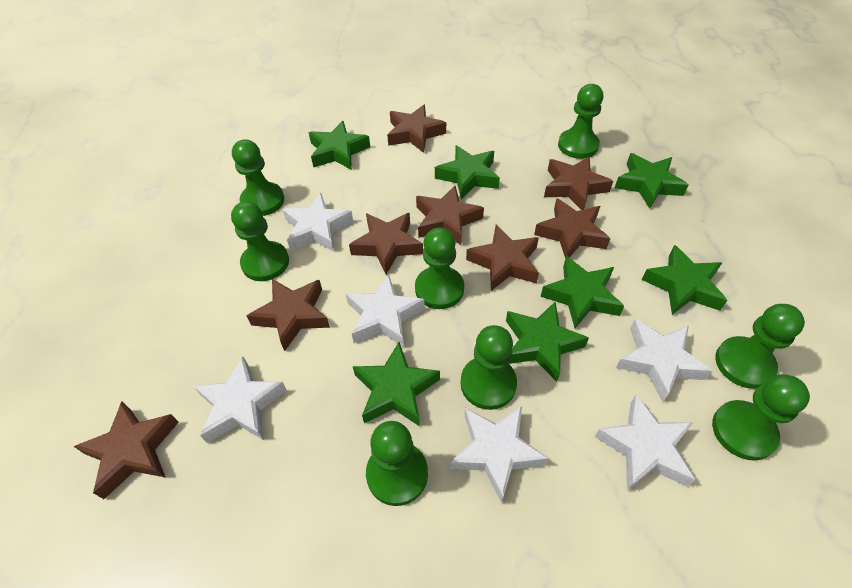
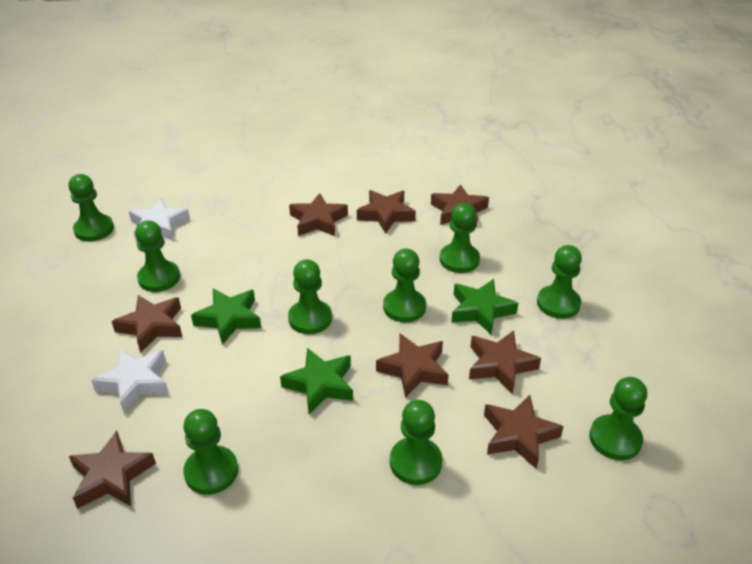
green pawn: 8 -> 9
green star: 7 -> 3
white star: 6 -> 2

